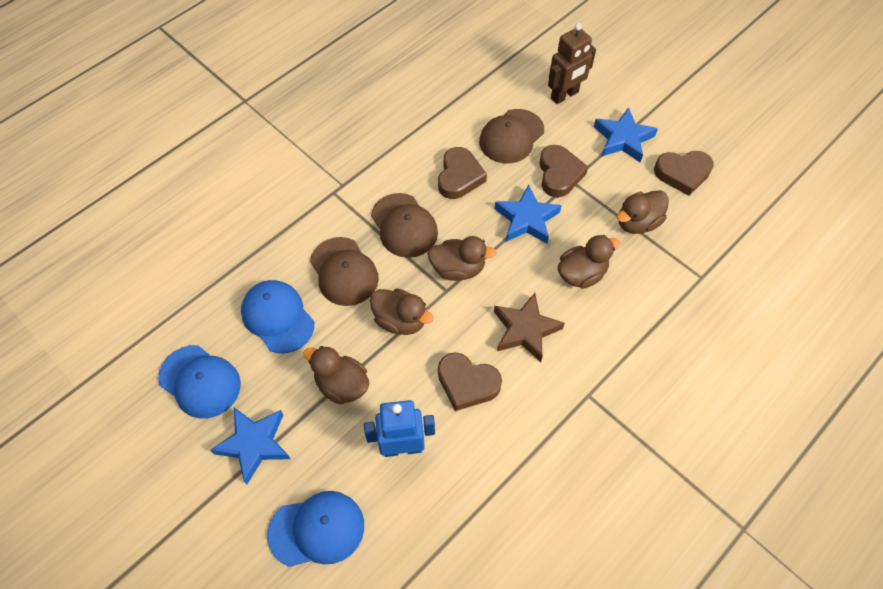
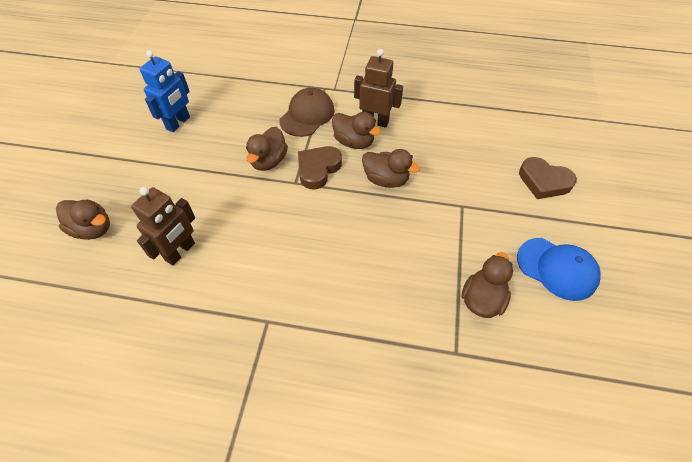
blue cap: 3 -> 1
blue star: 3 -> 0
brown cap: 3 -> 1
brown heart: 4 -> 2
brown robot: 1 -> 2
brown star: 1 -> 0

